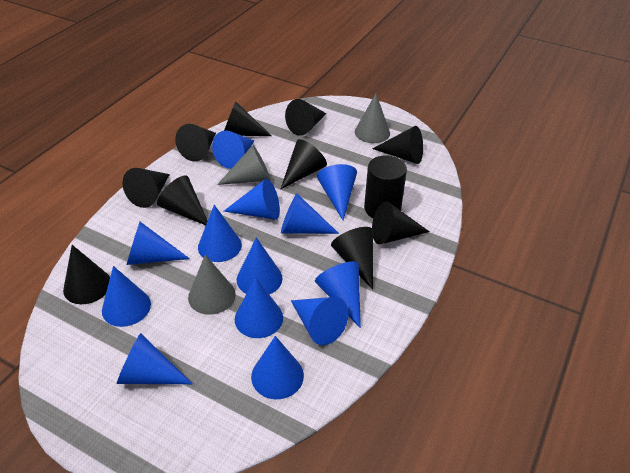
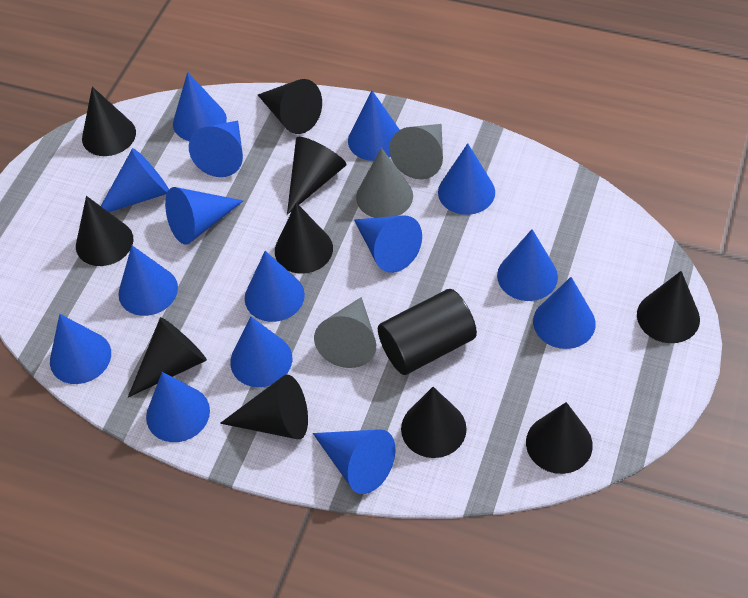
blue cone: 13 -> 15

